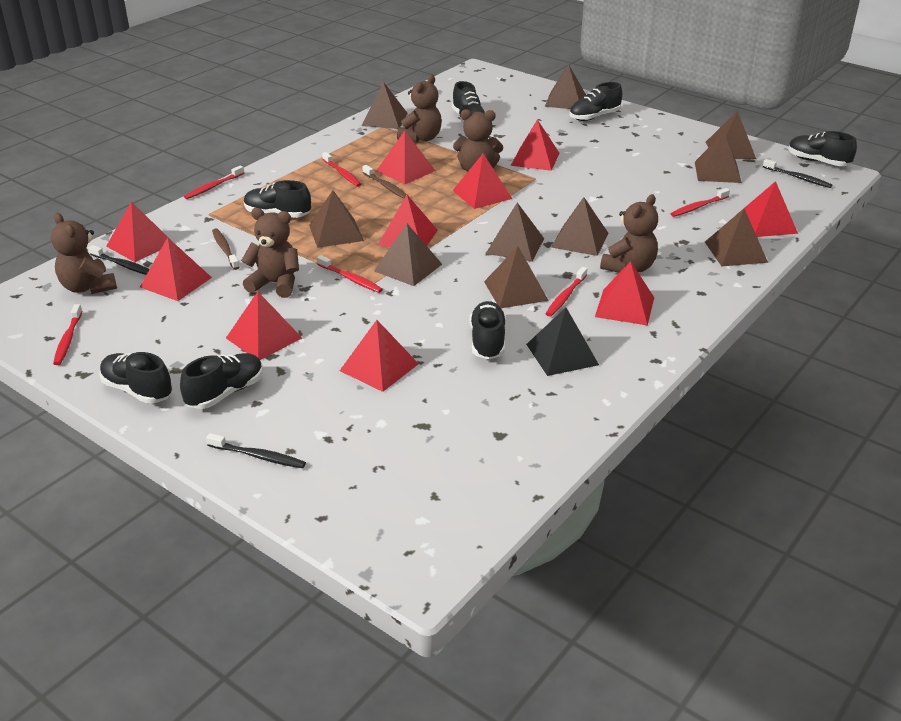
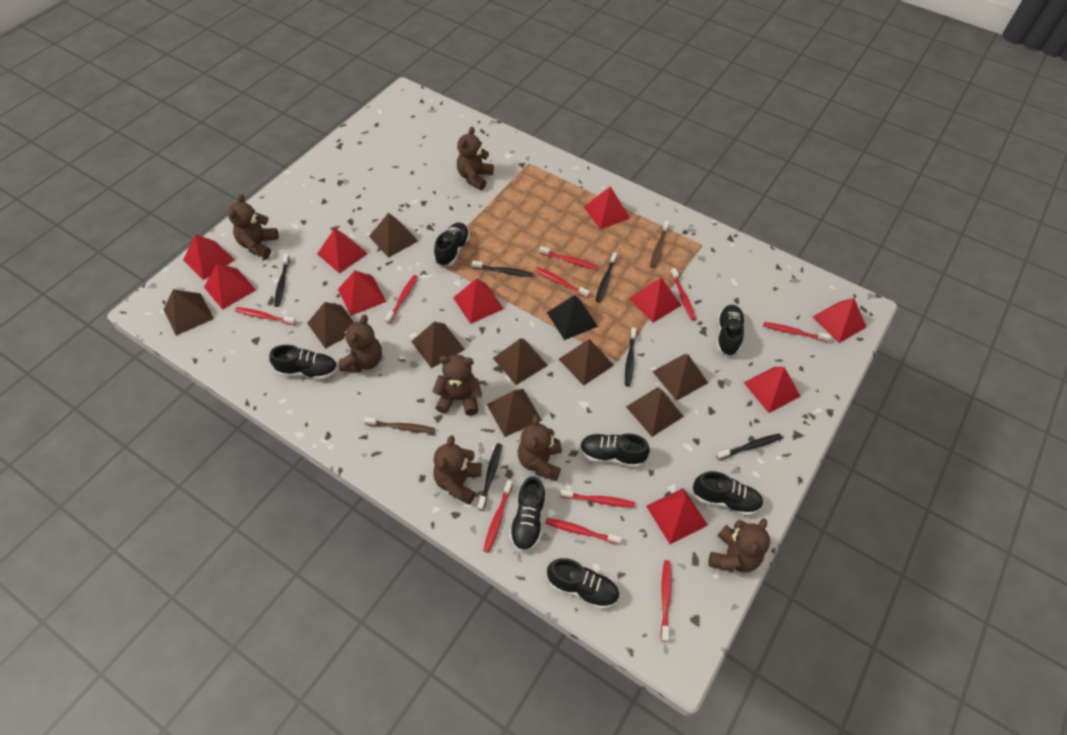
black toothbrush: 3 -> 6
brown pyramid: 10 -> 9
brown teddy bear: 5 -> 7
red toothbrush: 6 -> 10

